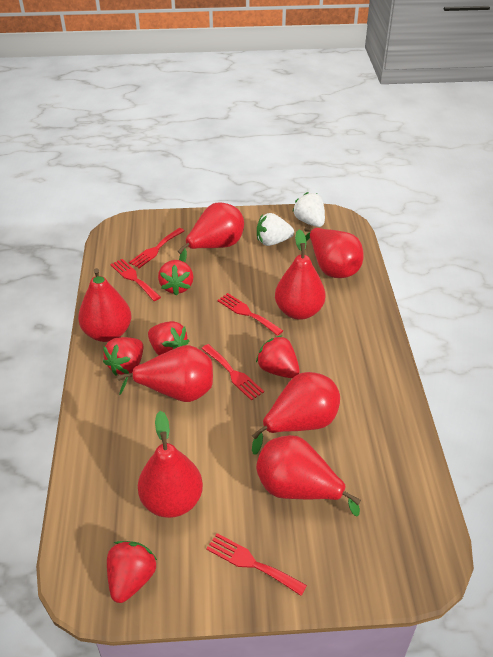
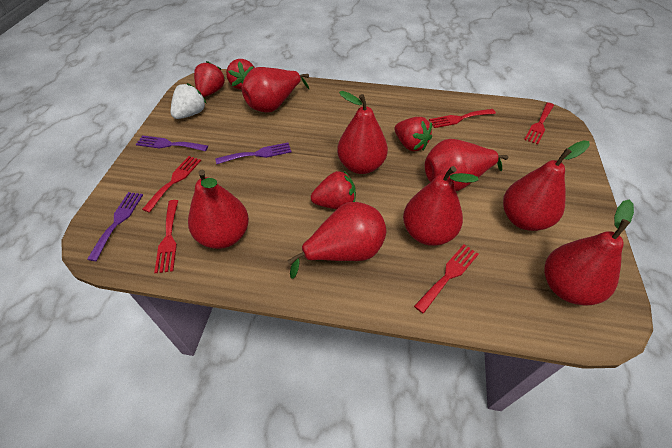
purple fork: 0 -> 3
red strawberry: 5 -> 4
white strawberry: 2 -> 1

